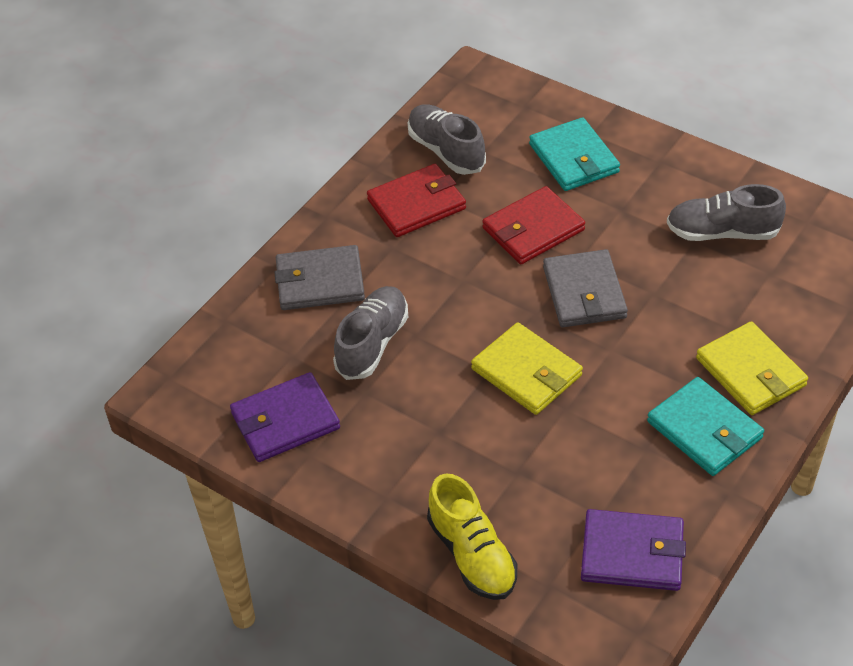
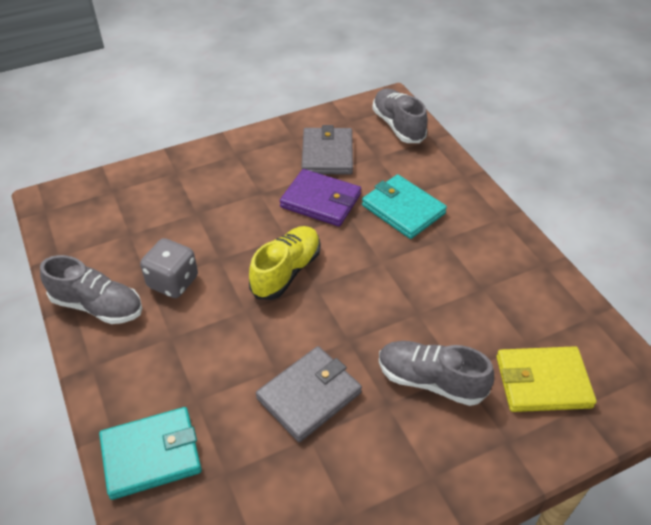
grey dice: 0 -> 1
purple wallet: 2 -> 1
red wallet: 2 -> 0
yellow wallet: 2 -> 1

